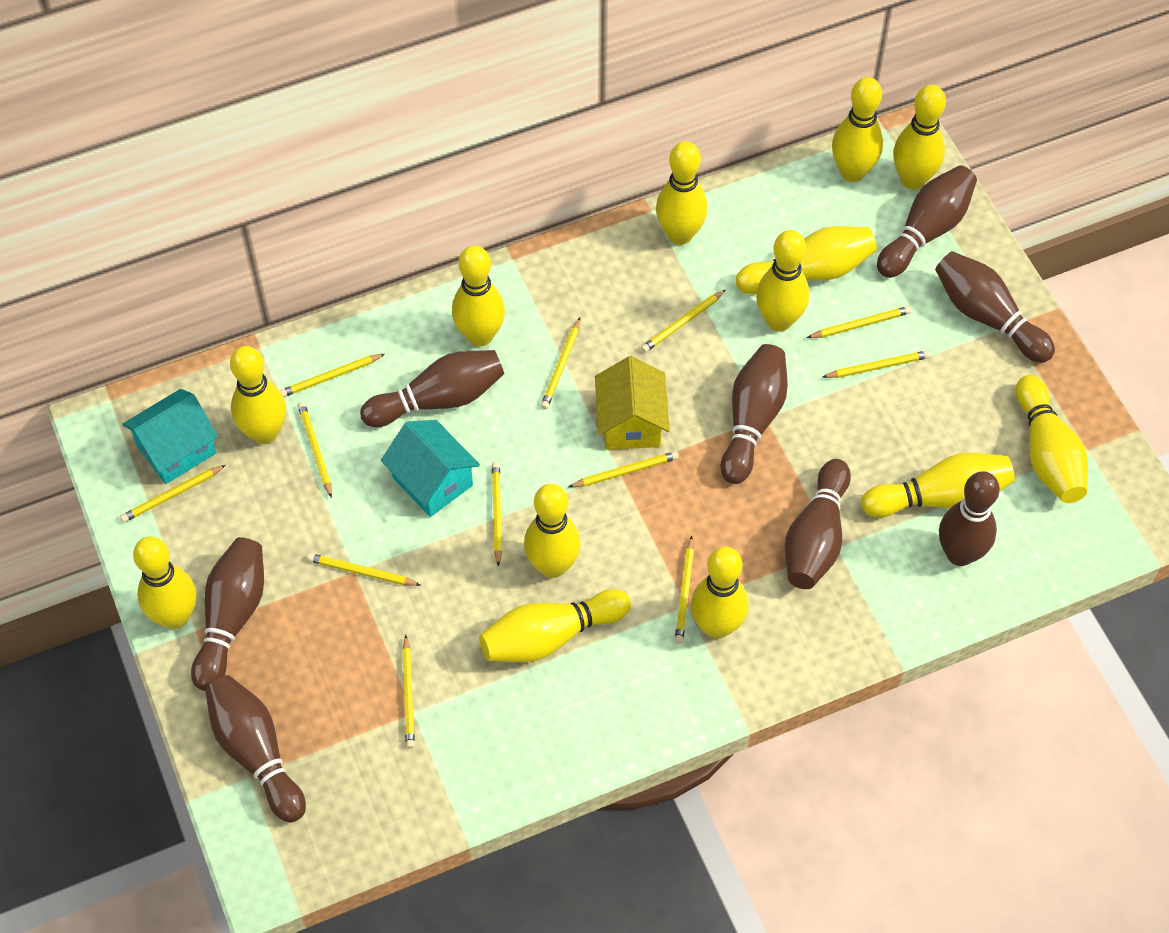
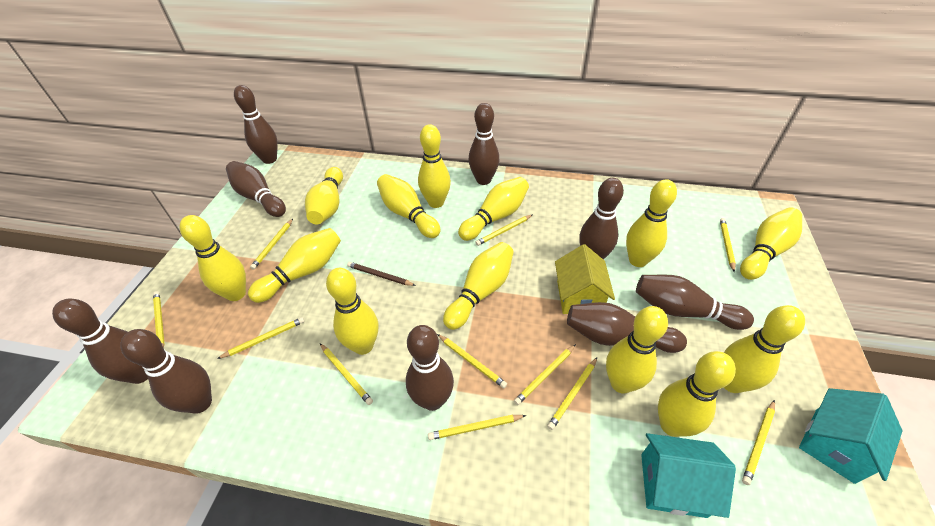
brown bowling pin: 8 -> 9
brown pencil: 0 -> 1
yellow pencil: 12 -> 11

